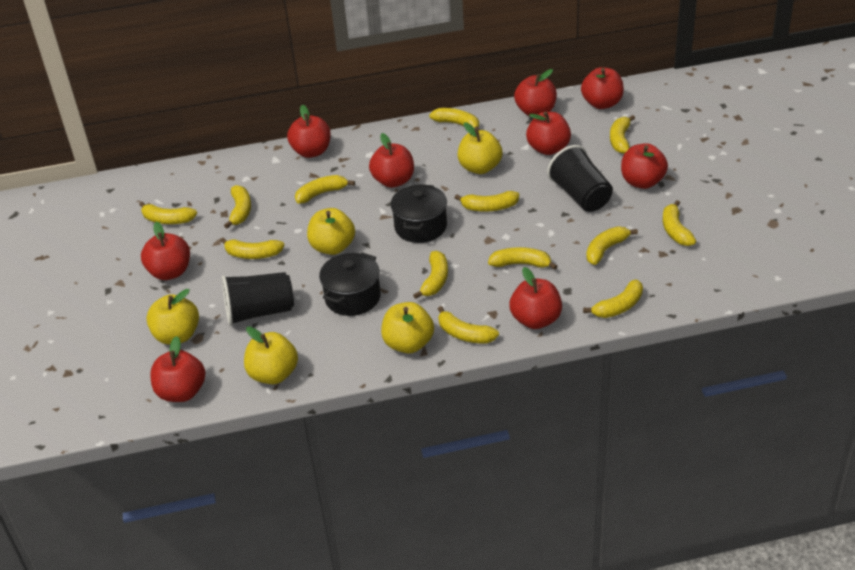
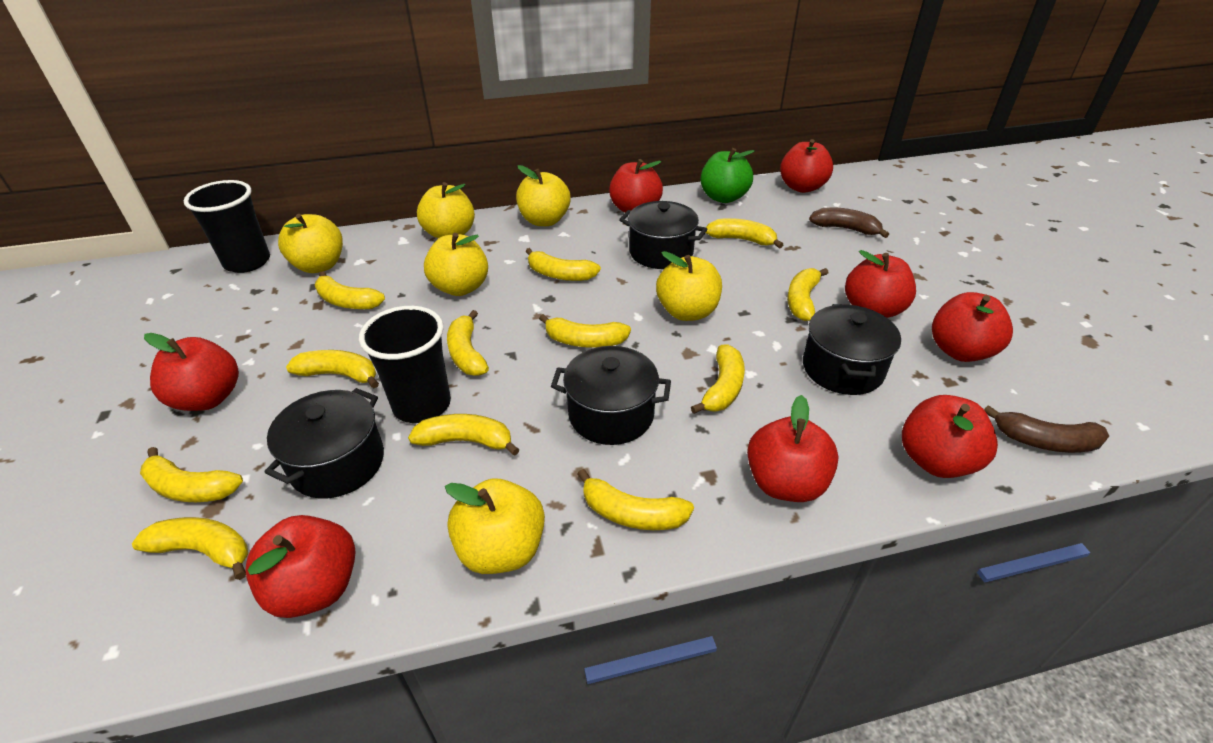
black pot: 2 -> 4
brown banana: 0 -> 2
green apple: 0 -> 1
red apple: 9 -> 8
yellow apple: 5 -> 6
yellow banana: 13 -> 12

